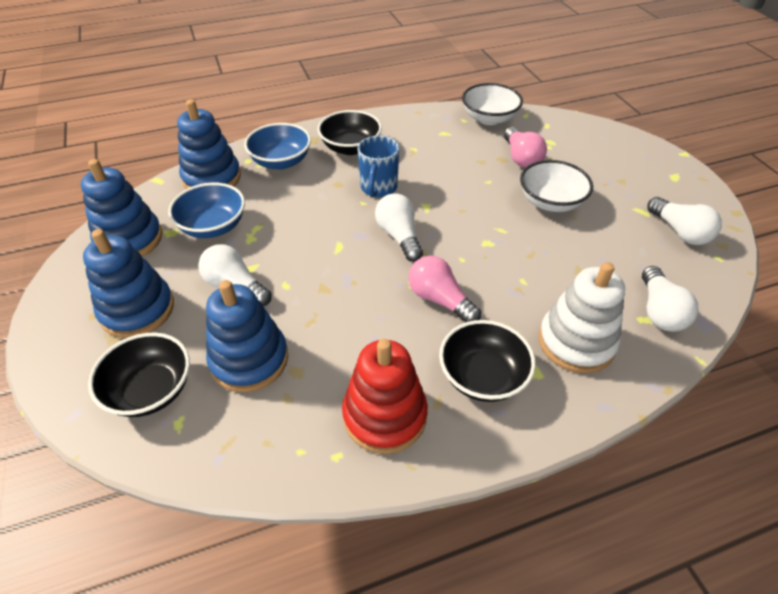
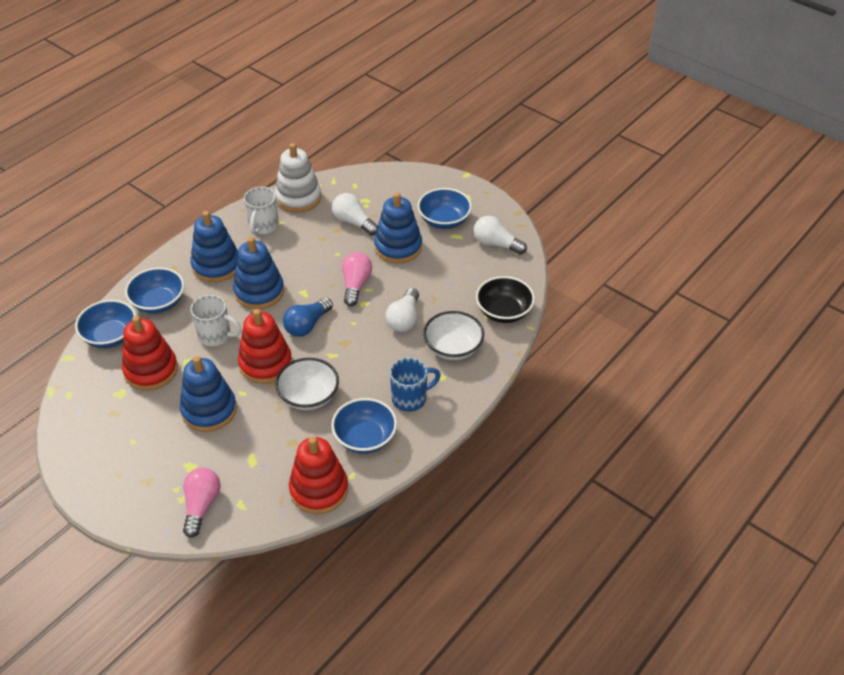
black bowl: 3 -> 1
blue bowl: 2 -> 4
blue light bulb: 0 -> 1
red stacking toy: 1 -> 3
white light bulb: 4 -> 3
white mug: 0 -> 2

